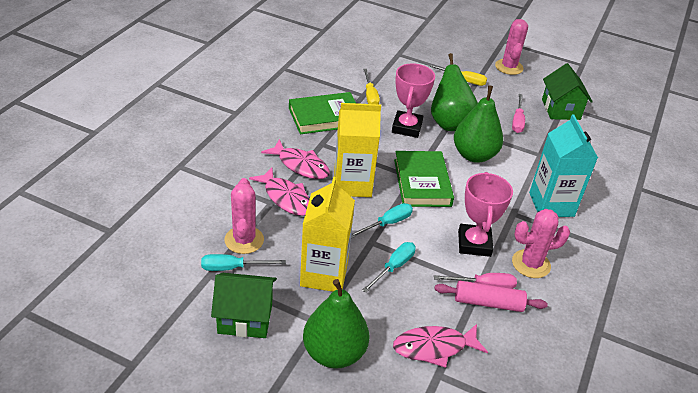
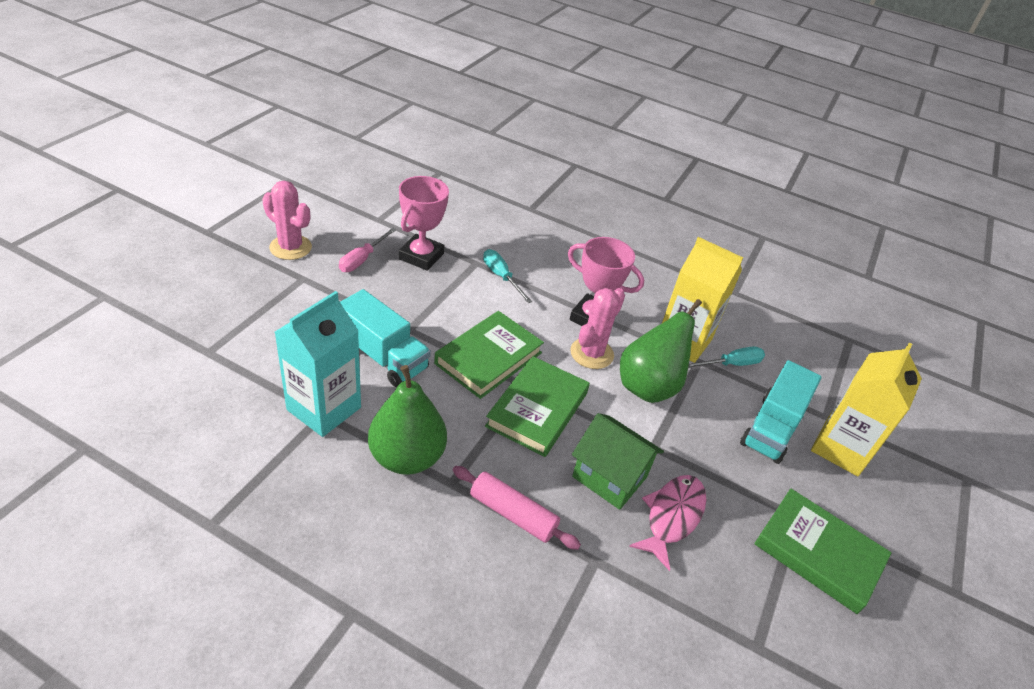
green book: 2 -> 3
green house: 2 -> 1
green pear: 3 -> 2
pink cactus: 3 -> 2
pink fish: 3 -> 1
pink screwdriver: 2 -> 1
turquoise screwdriver: 3 -> 2
turquoise truck: 0 -> 2
yellow screwdriver: 2 -> 0

